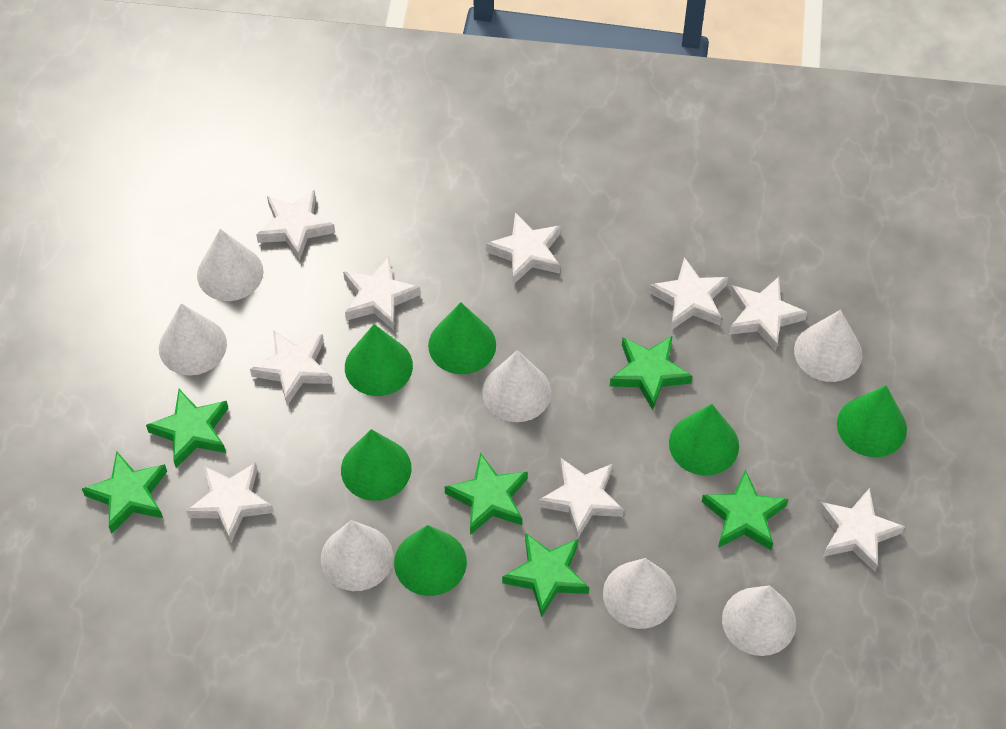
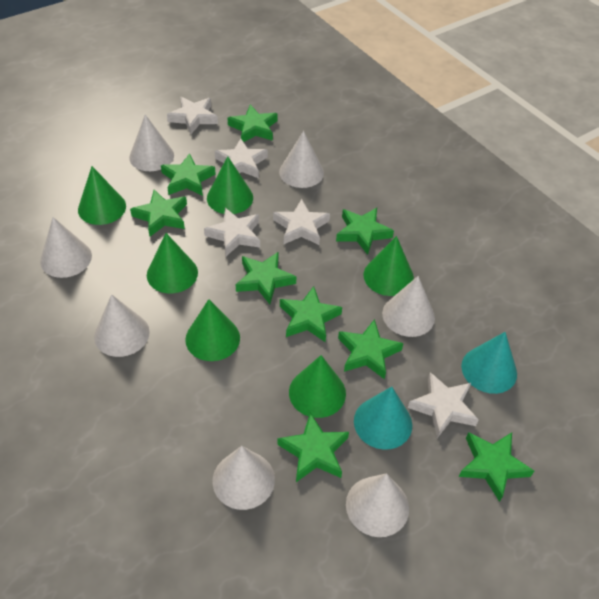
green star: 6 -> 9
turquoise cone: 0 -> 2
white star: 9 -> 5

